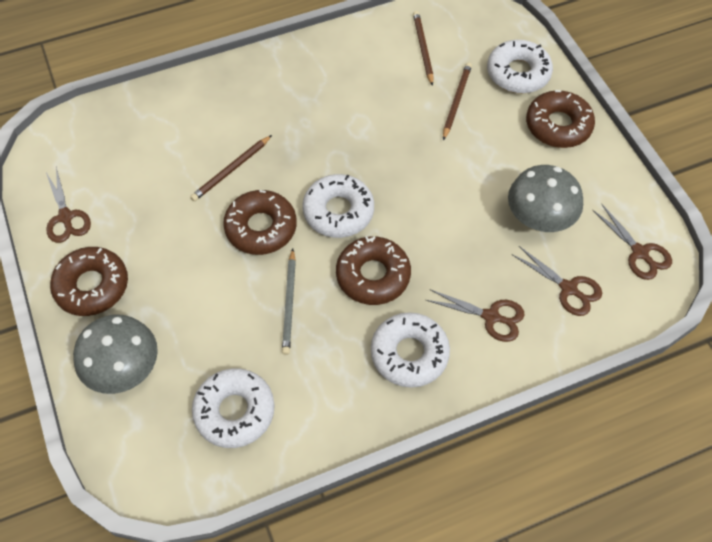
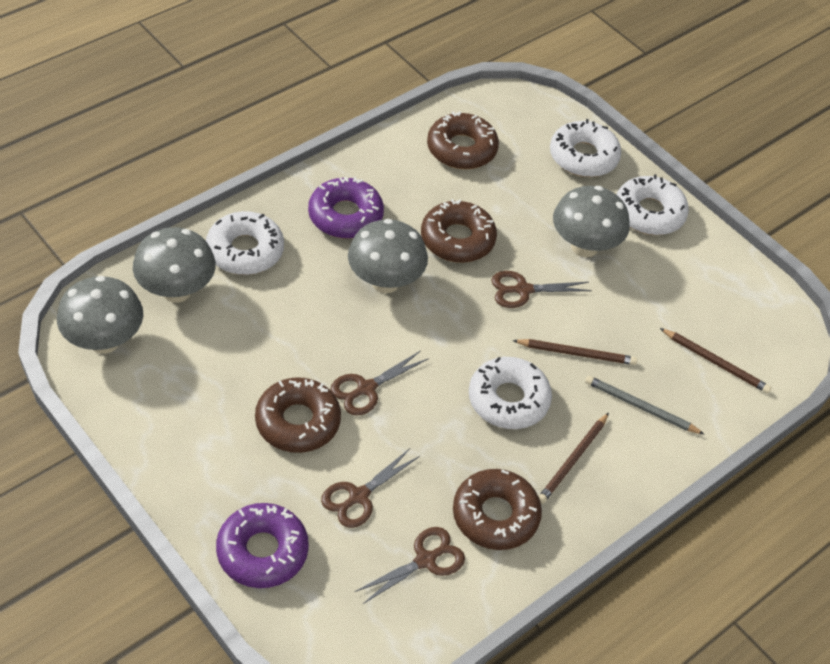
grey mushroom: 2 -> 4
purple donut: 0 -> 2

